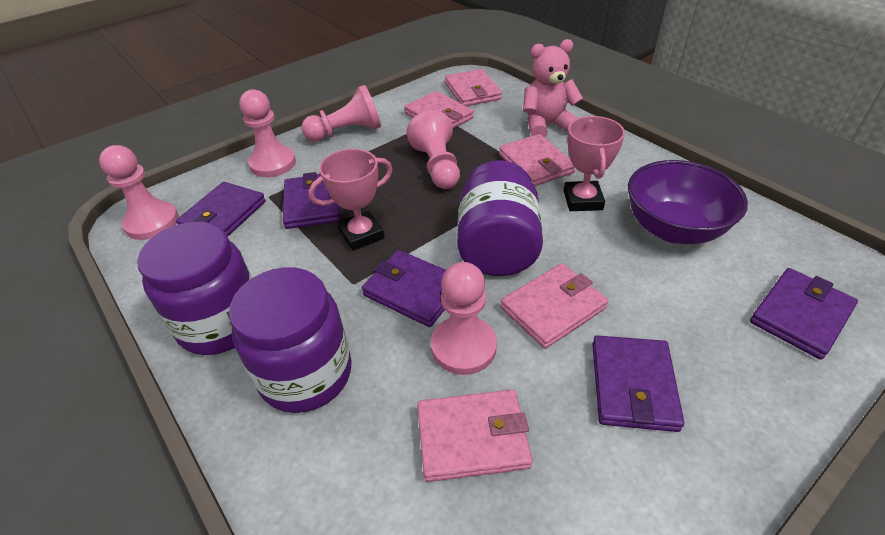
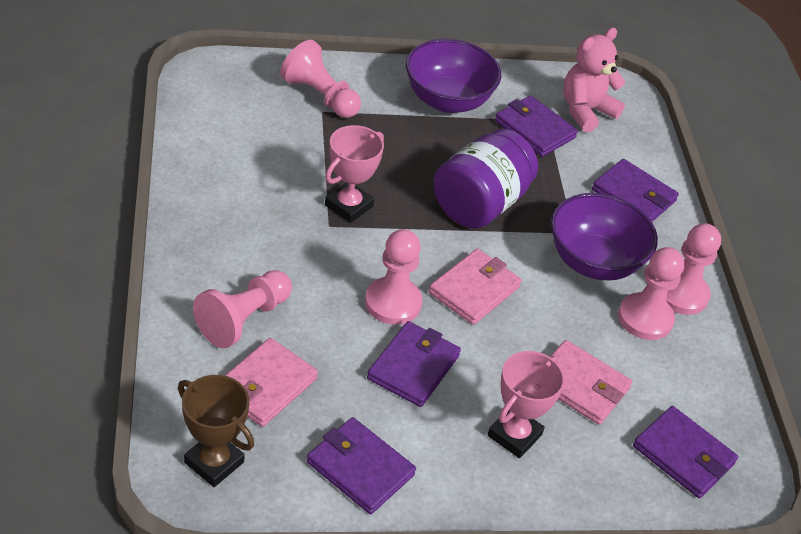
brown trophy: 0 -> 1
pink wallet: 5 -> 3
purple bowl: 1 -> 2
purple jar: 3 -> 1

